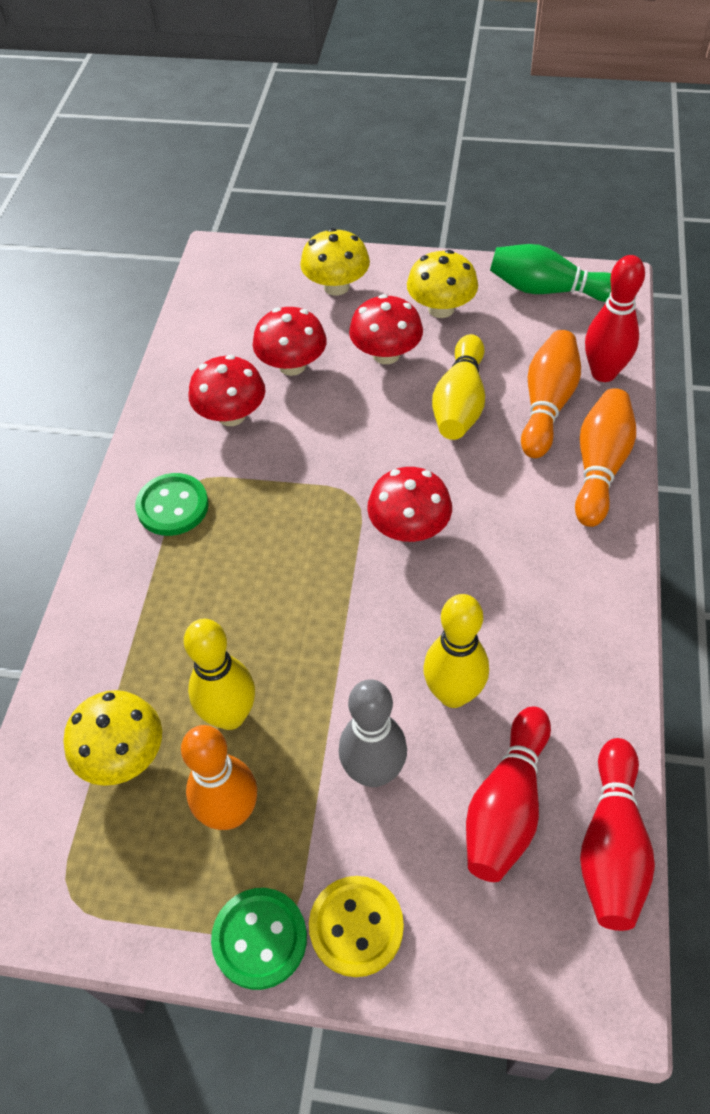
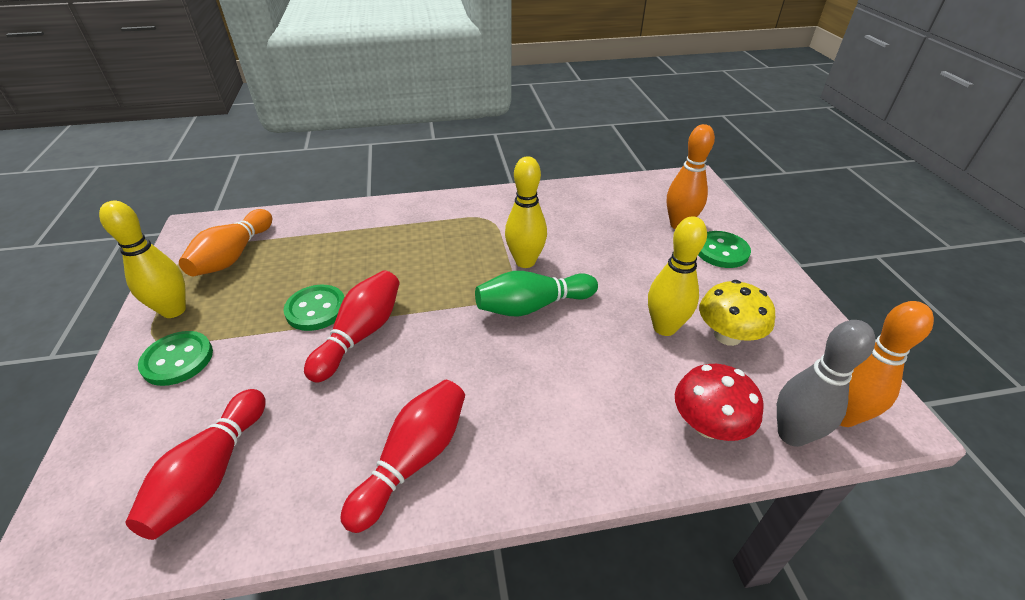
green button: 2 -> 3
red mushroom: 4 -> 1
yellow button: 1 -> 0
yellow mushroom: 3 -> 1

